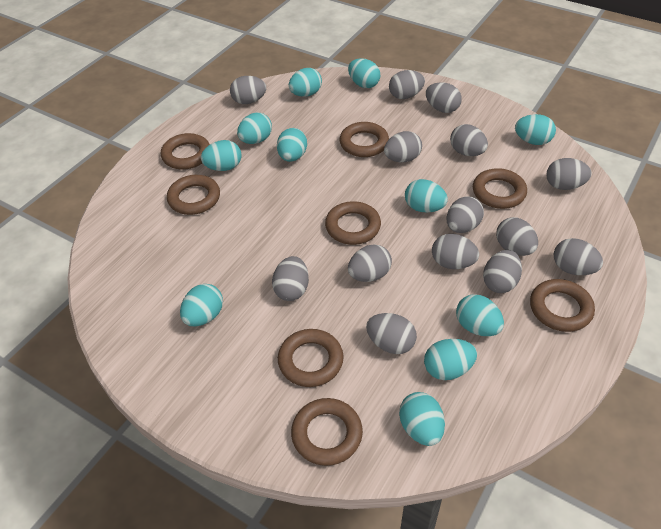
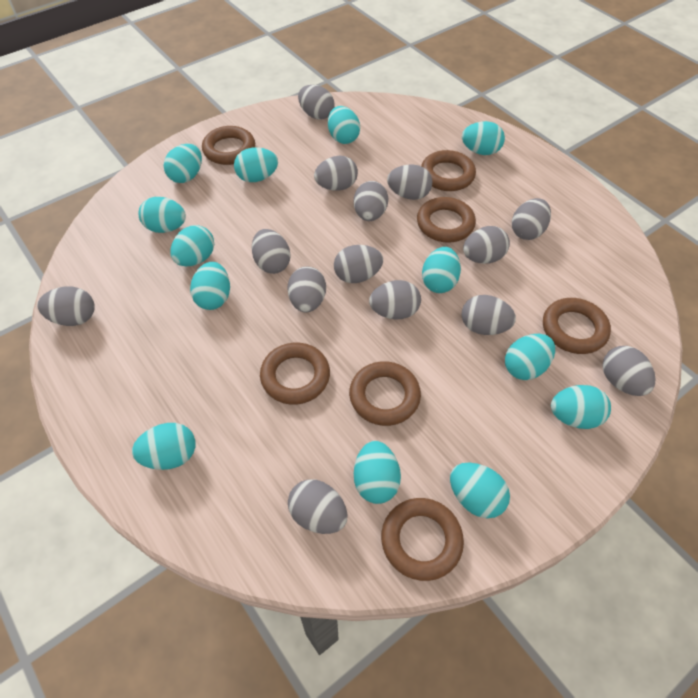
brown ring: 8 -> 7
turquoise egg: 11 -> 13

